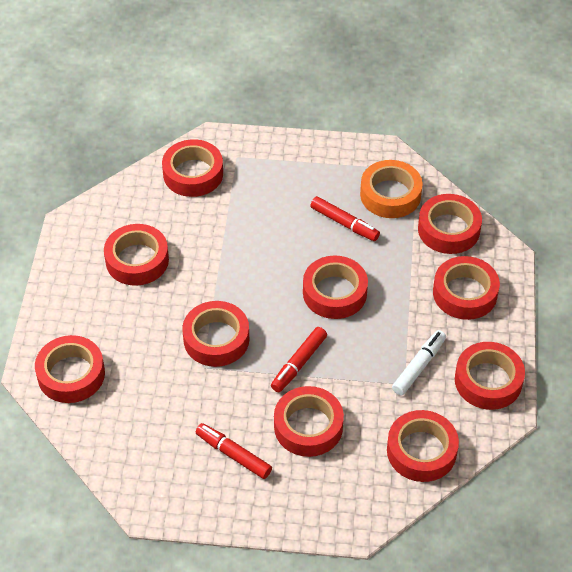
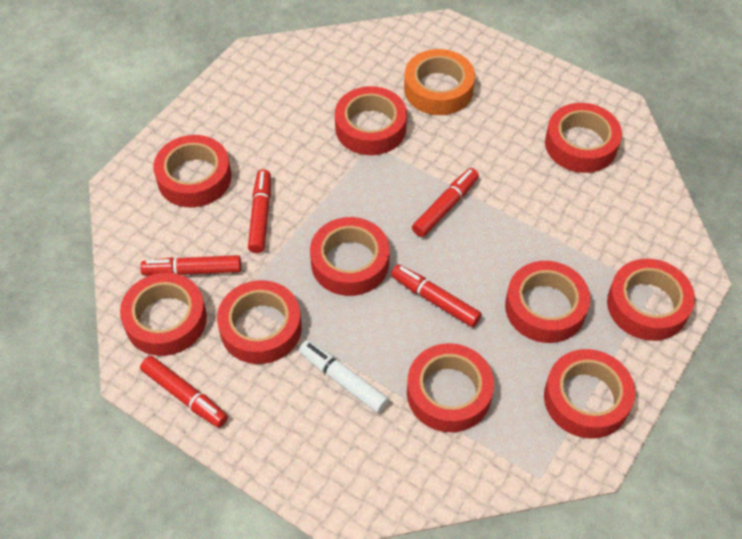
red marker: 3 -> 5

